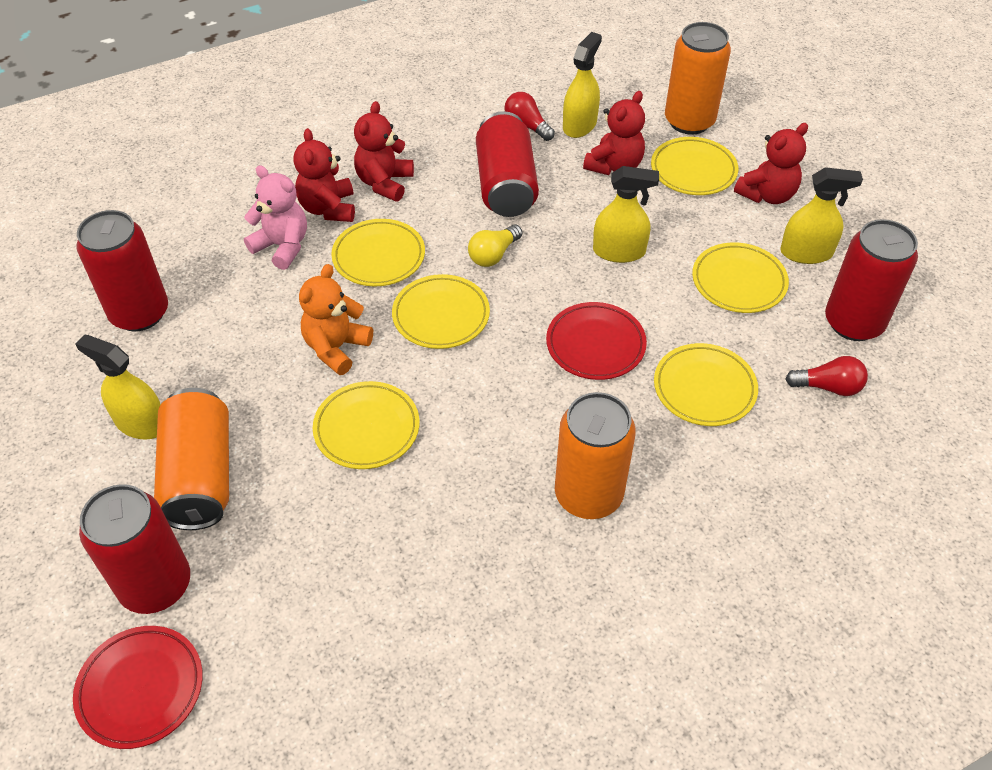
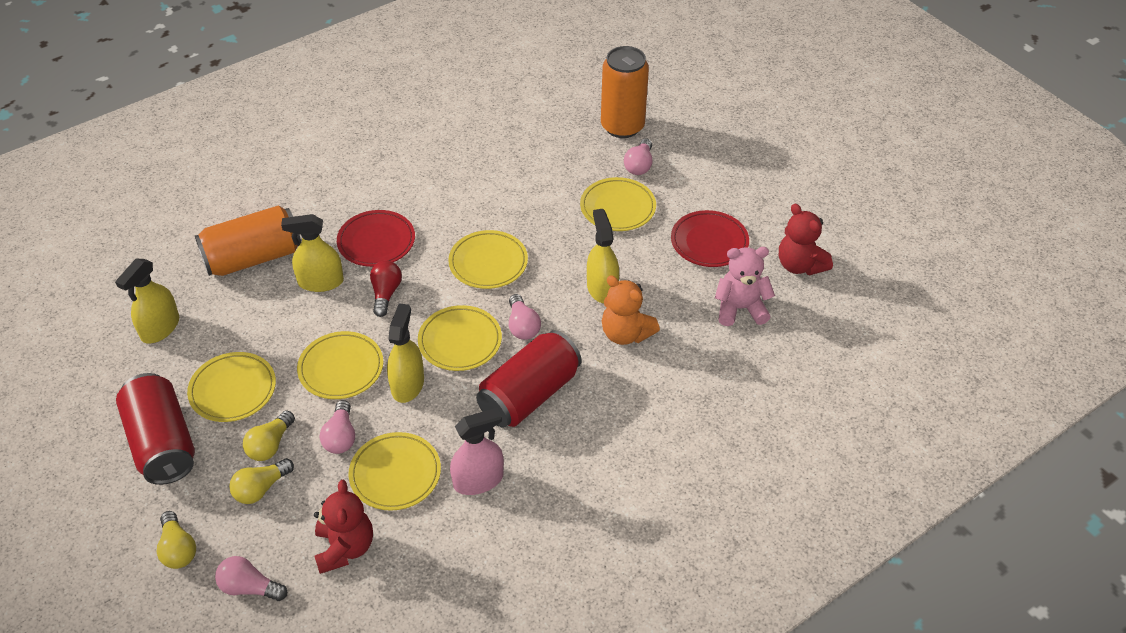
orange can: 3 -> 2
pink light bulb: 0 -> 4
pink spray bottle: 0 -> 1
red can: 4 -> 2
red light bulb: 2 -> 1
red teddy bear: 4 -> 2
yellow light bulb: 1 -> 3

